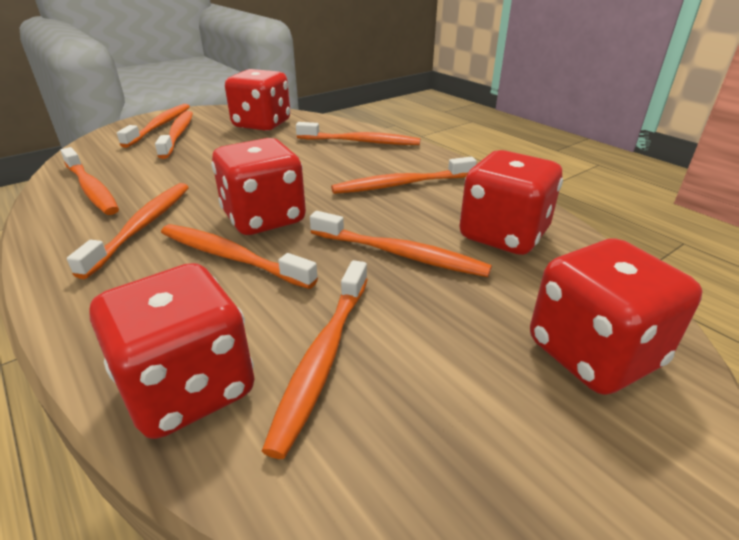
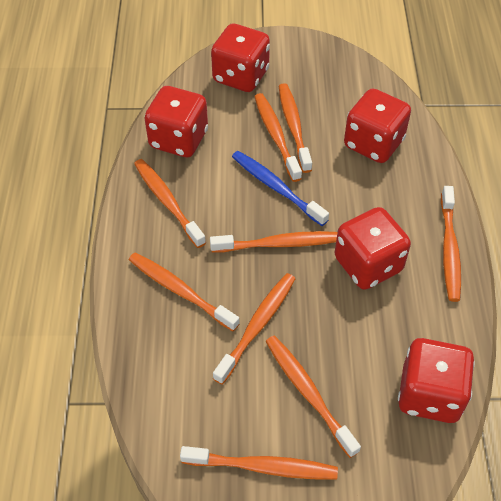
blue toothbrush: 0 -> 1

